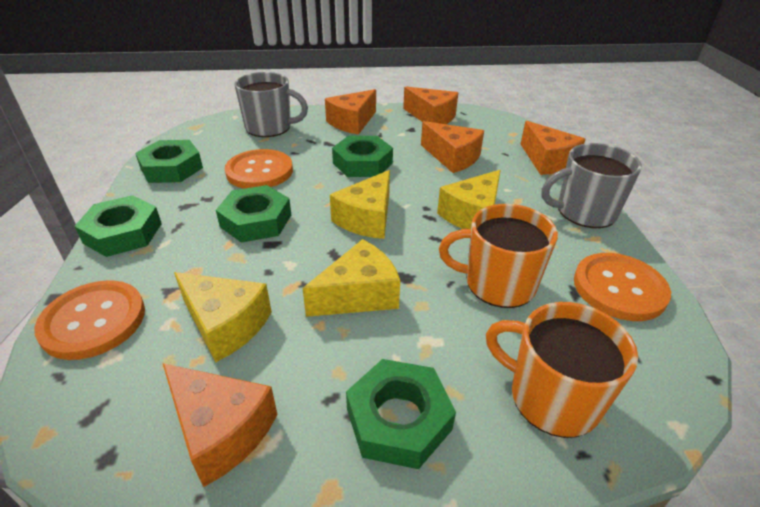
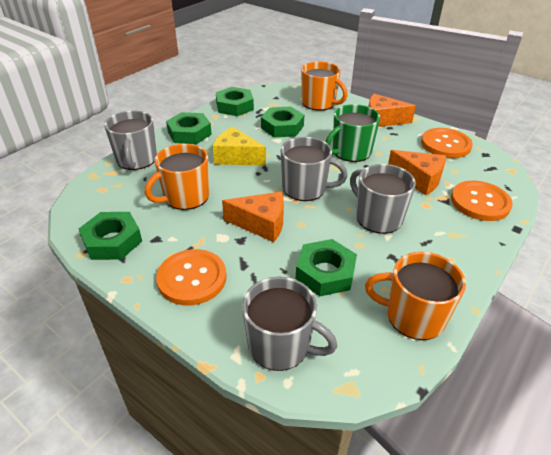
green mug: 0 -> 1
grey mug: 2 -> 4
orange cheese: 5 -> 3
orange mug: 2 -> 3
yellow cheese: 4 -> 1

